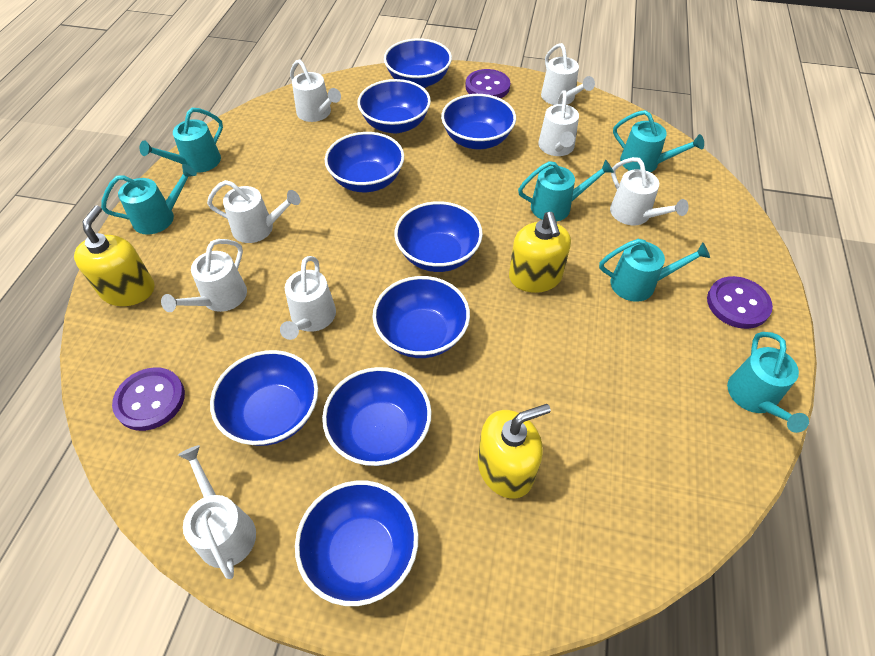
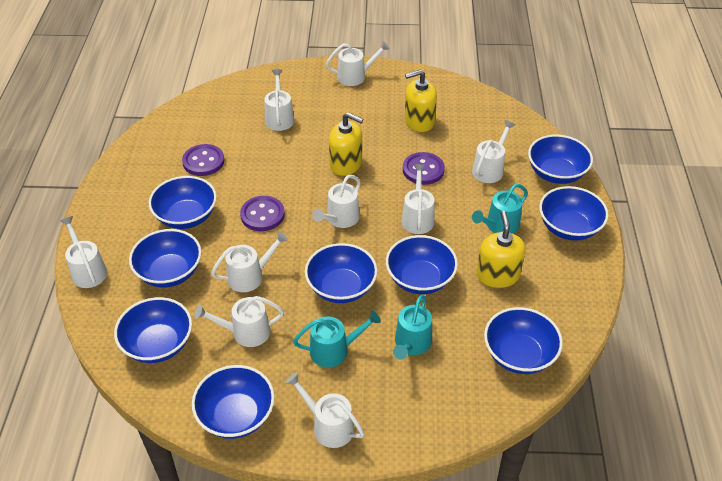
turquoise watering can: 6 -> 3
white watering can: 8 -> 9

